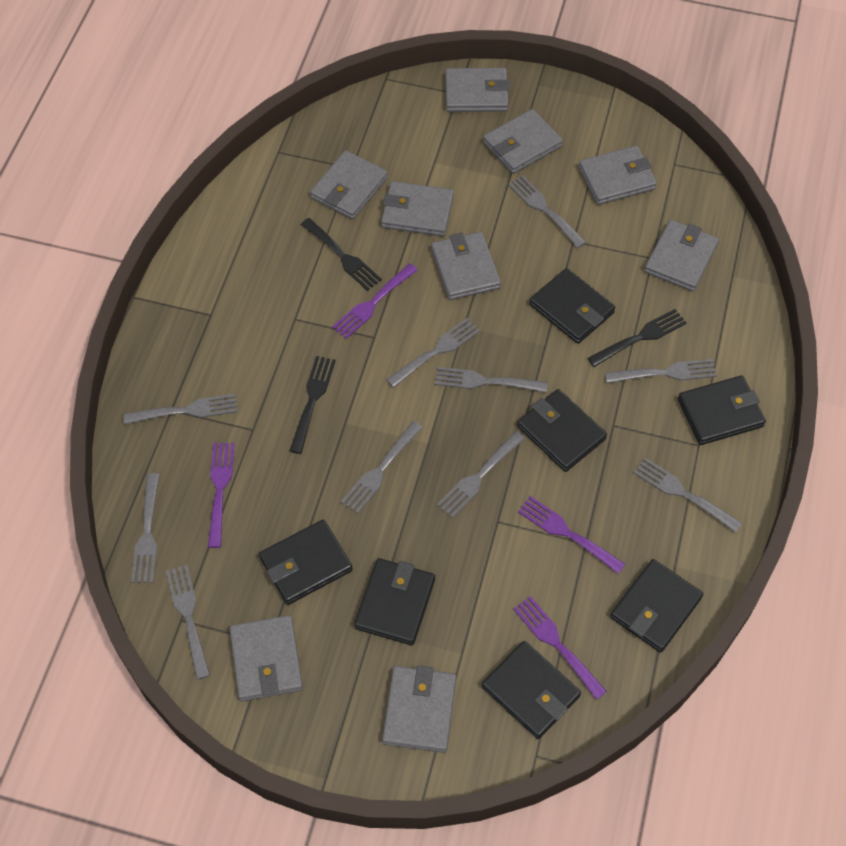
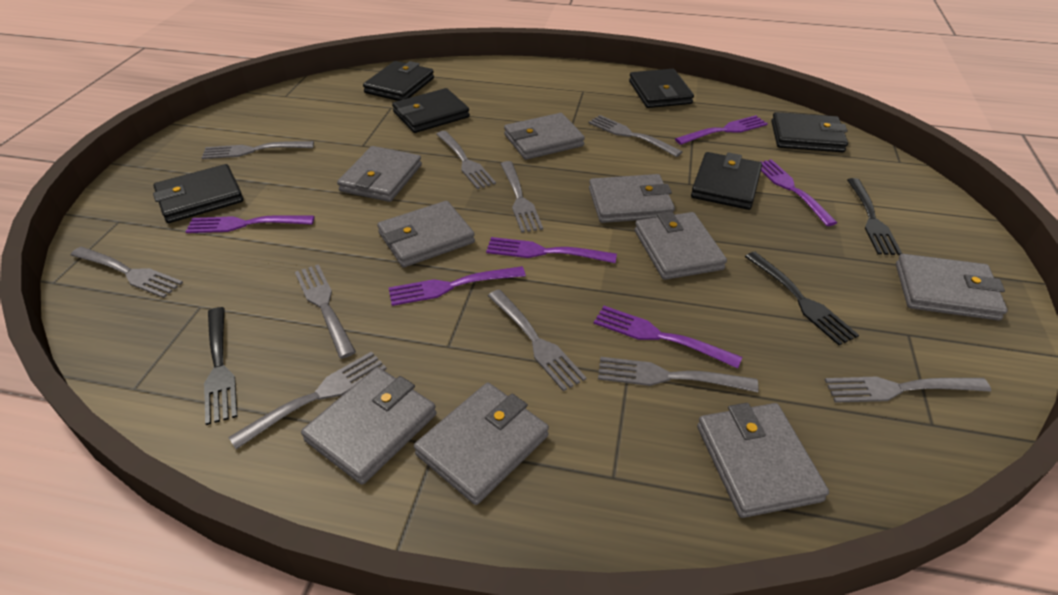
black wallet: 7 -> 6
purple fork: 4 -> 6

